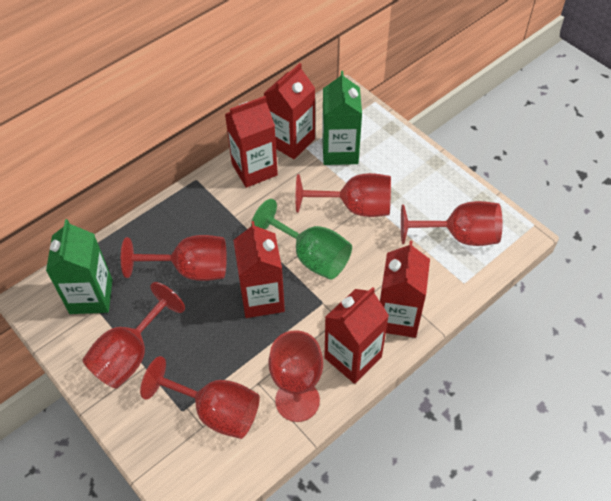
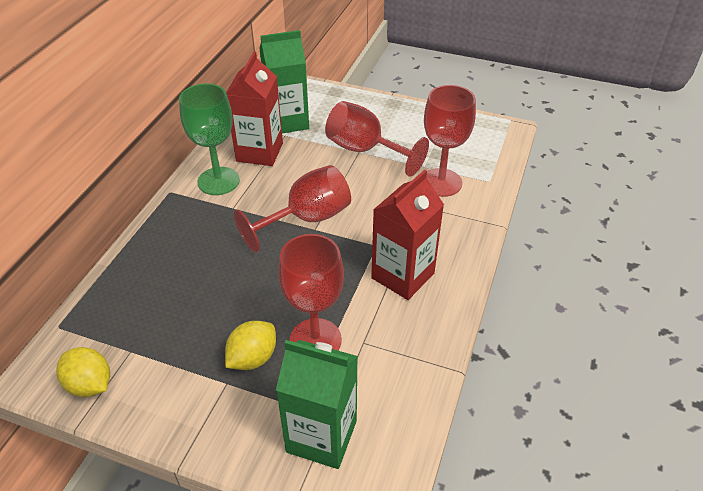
red carton: 5 -> 2
red goblet: 6 -> 4
yellow lemon: 0 -> 2

